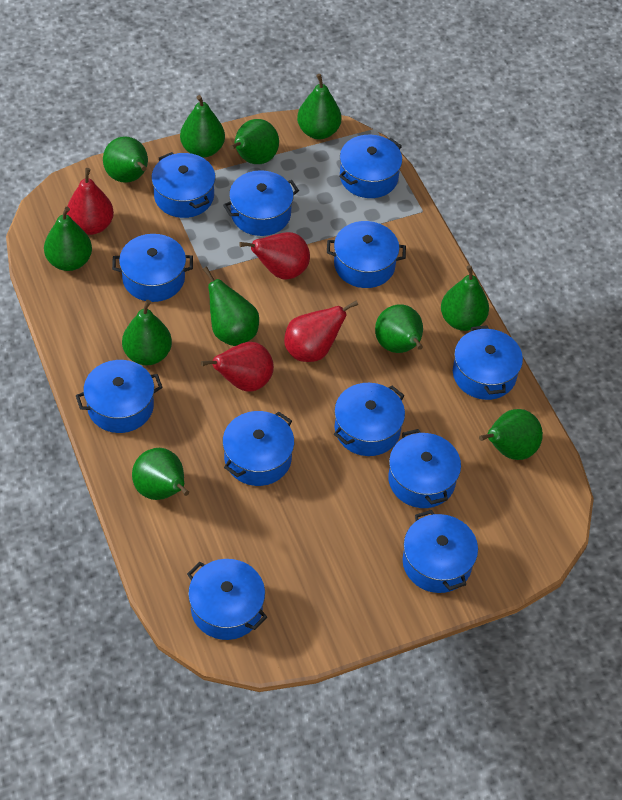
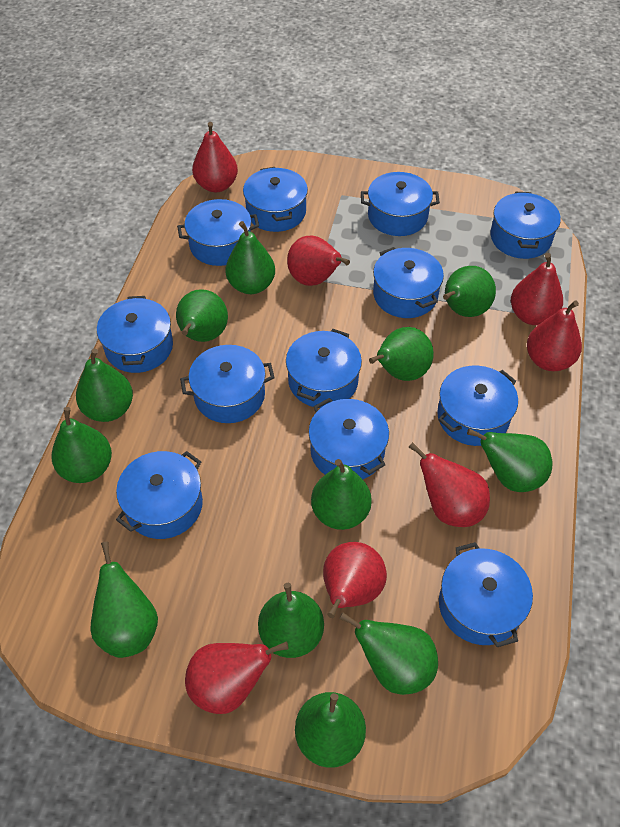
green pear: 11 -> 12
red pear: 4 -> 7

